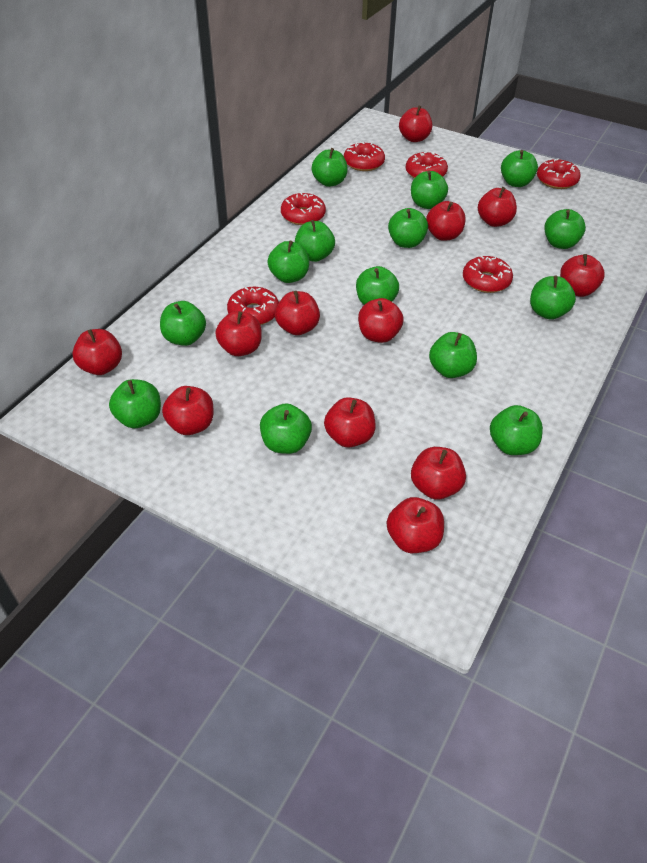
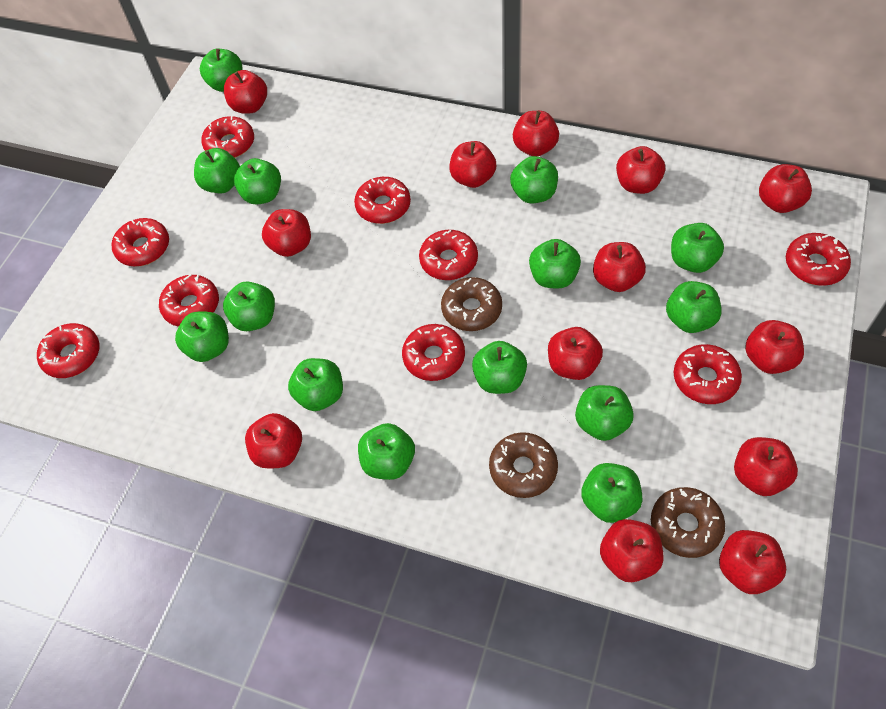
brown donut: 0 -> 3
red apple: 12 -> 13
red donut: 6 -> 9

